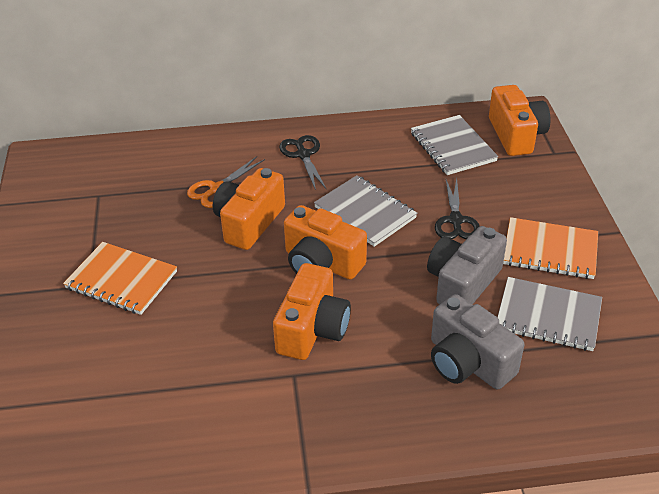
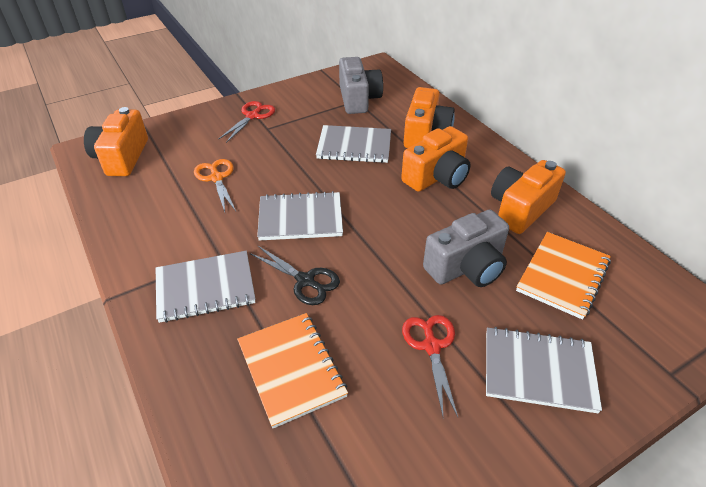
black scissors: 2 -> 1
grey notebook: 3 -> 4
red scissors: 0 -> 2

